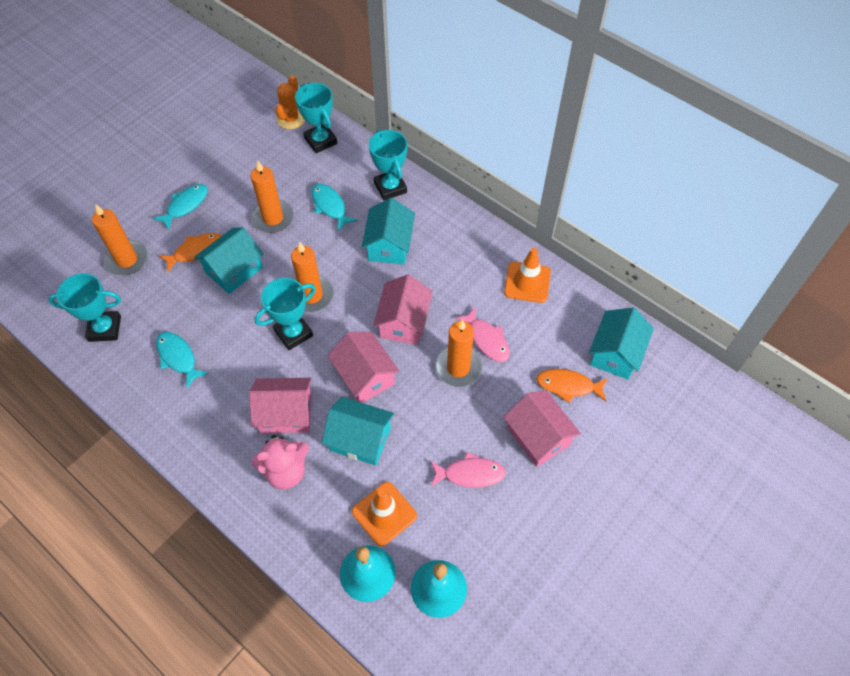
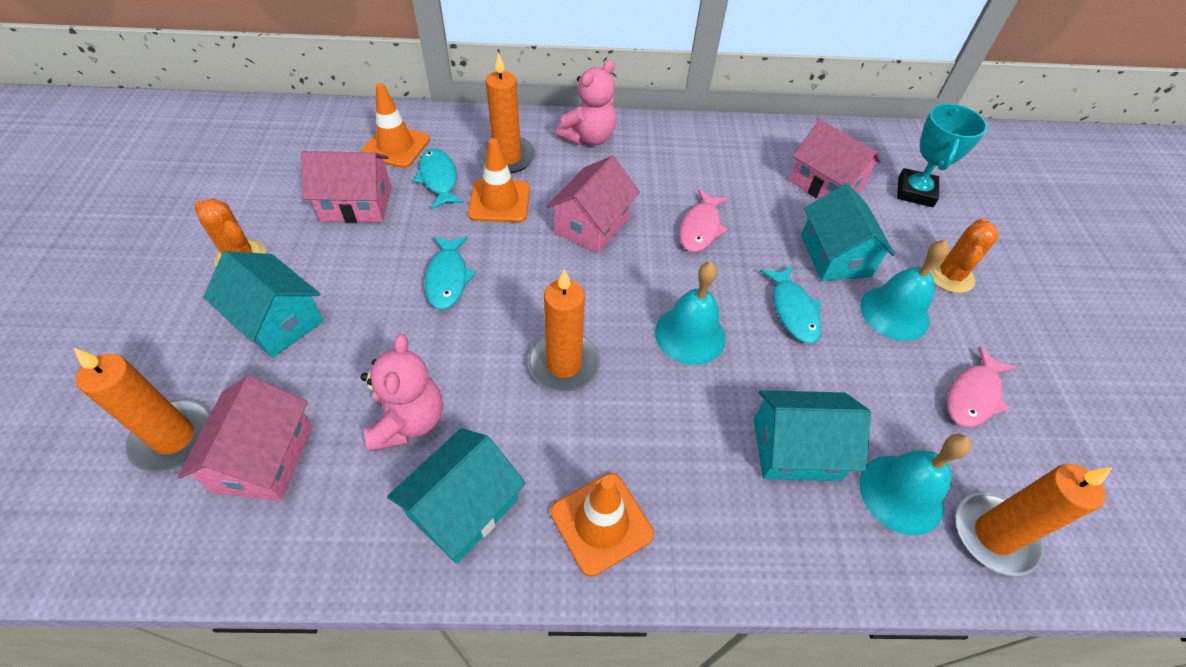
orange cactus: 1 -> 2
orange fish: 2 -> 0
orange traffic cone: 2 -> 3
pink teddy bear: 1 -> 2
turquoise bell: 2 -> 3
turquoise trophy: 4 -> 1

